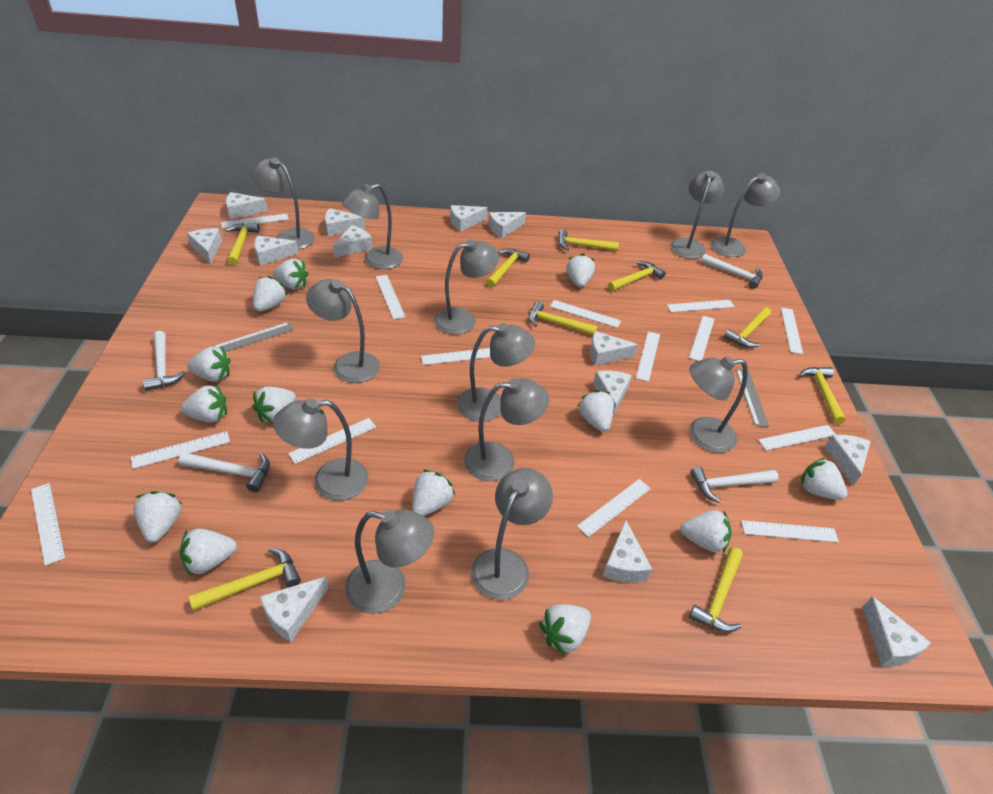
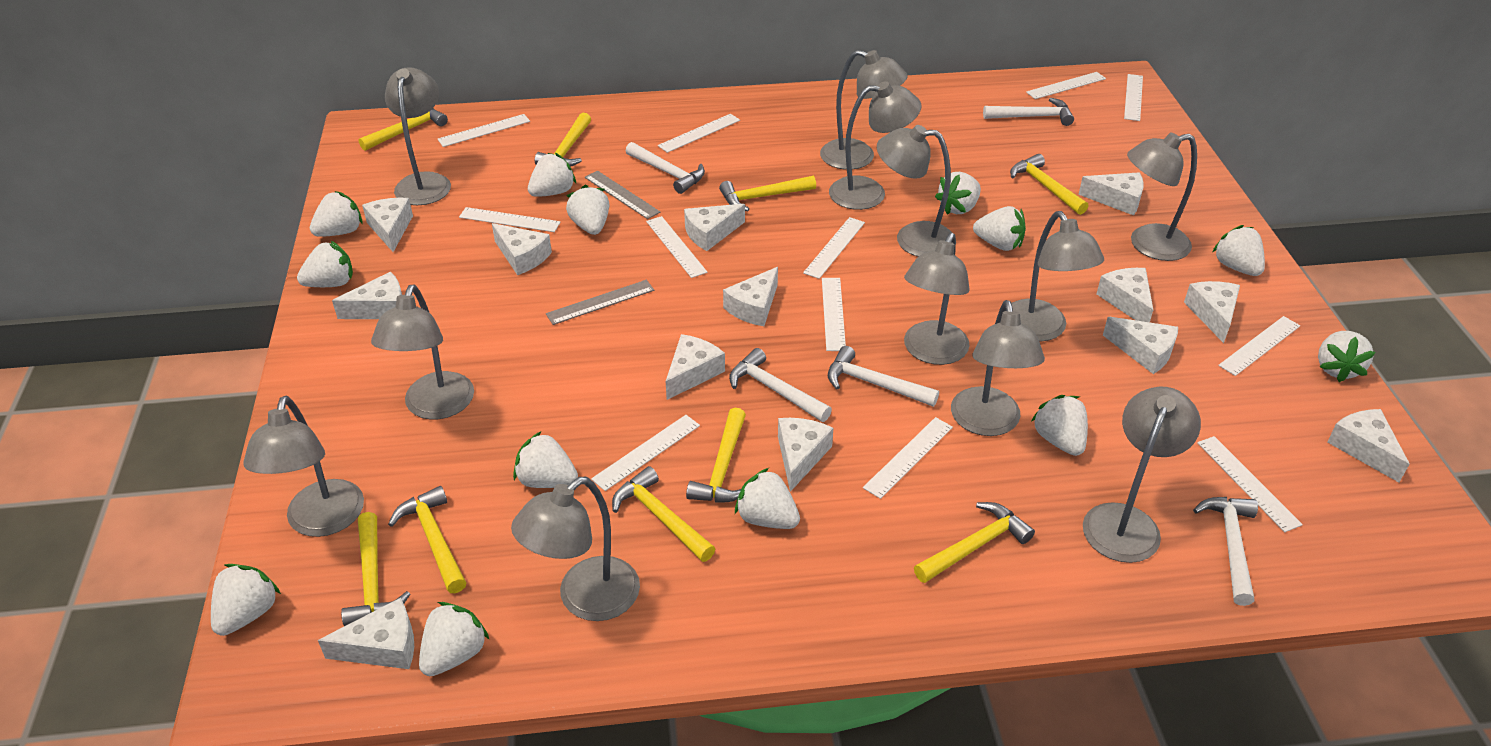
white hammer: 4 -> 5
white ruler: 14 -> 12

